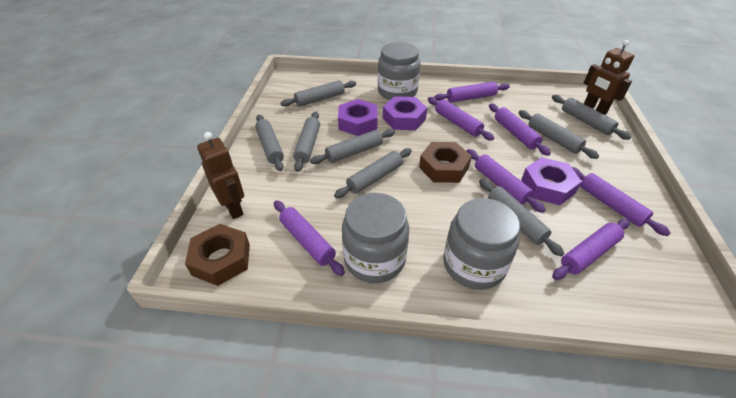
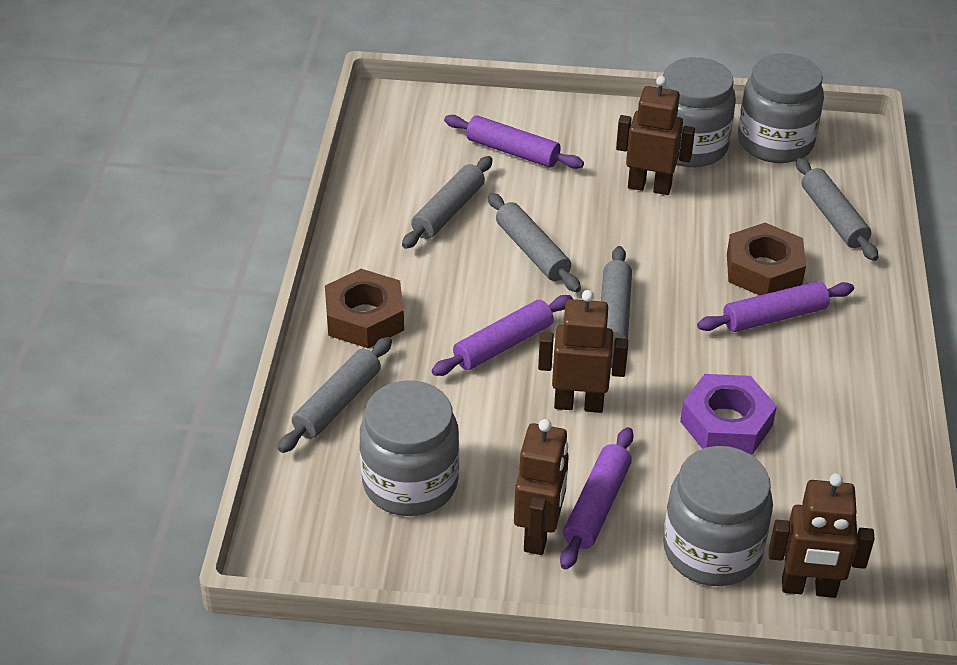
brown robot: 2 -> 4
grey jar: 3 -> 4
grey rolling pin: 8 -> 5
purple nut: 3 -> 1
purple rolling pin: 7 -> 4

